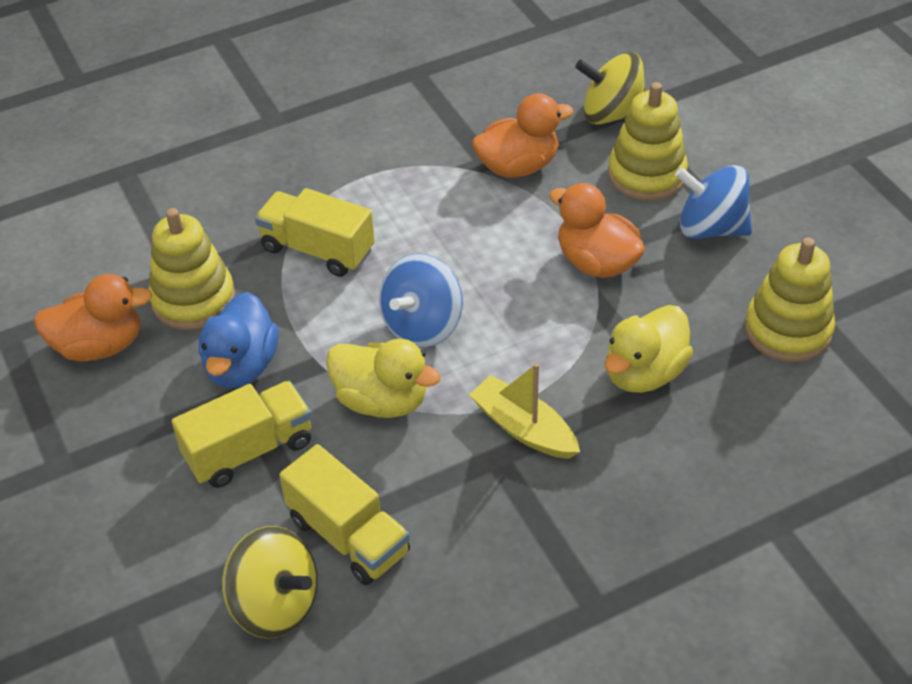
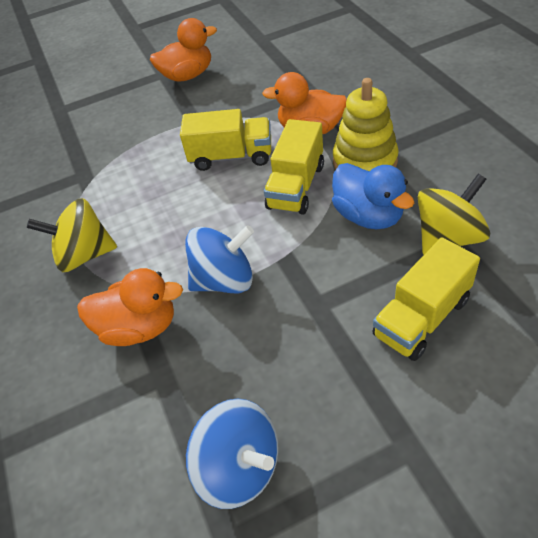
yellow boat: 1 -> 0
yellow duck: 2 -> 0
yellow stacking toy: 3 -> 1

